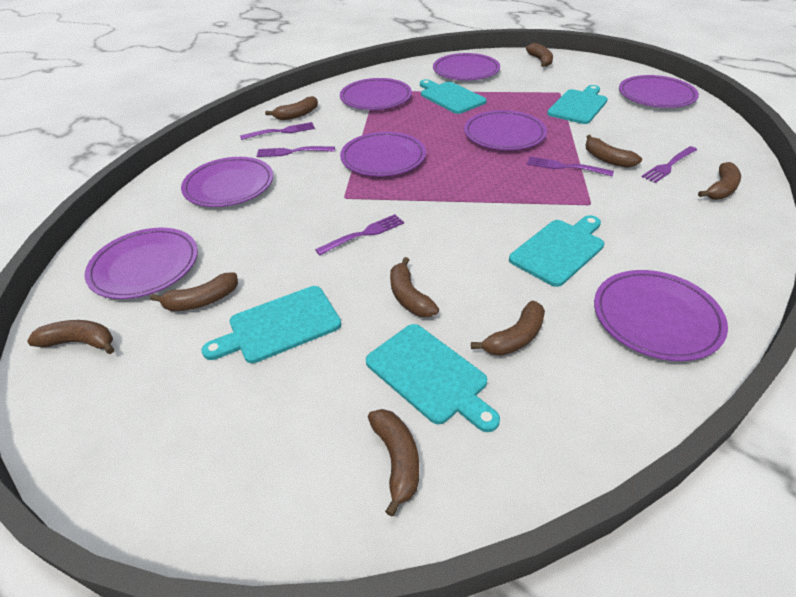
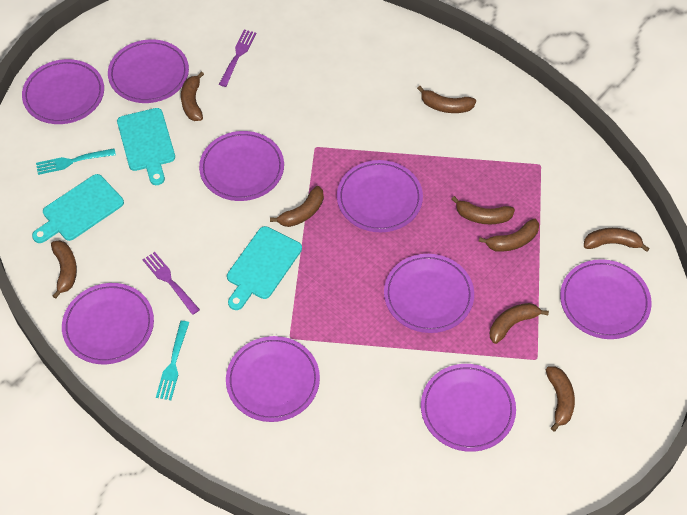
purple fork: 5 -> 2
purple plate: 8 -> 9
turquoise cutting board: 5 -> 3
turquoise fork: 0 -> 2

